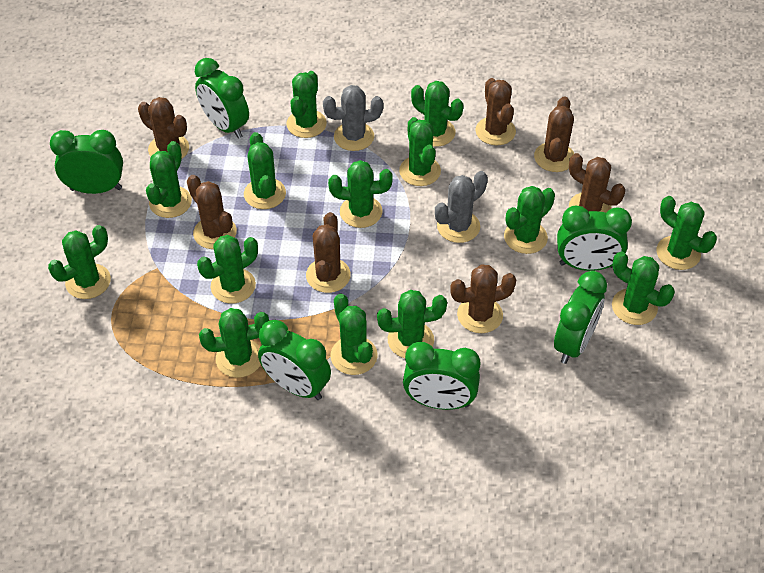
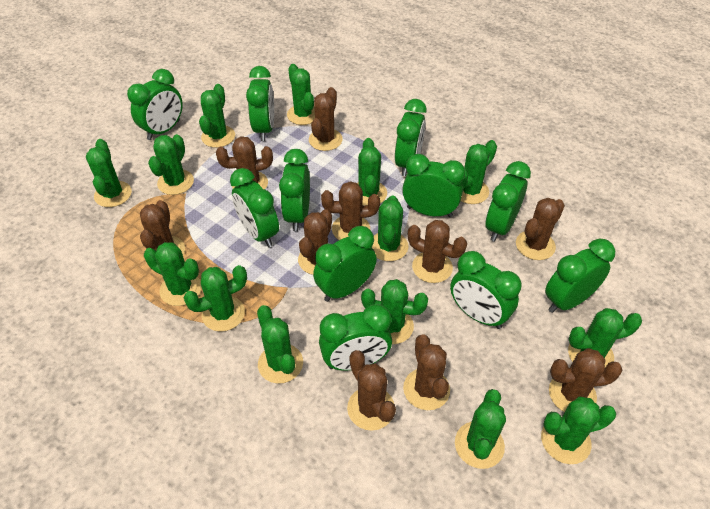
brown cactus: 7 -> 10
green clock: 6 -> 11
grey cactus: 2 -> 0

